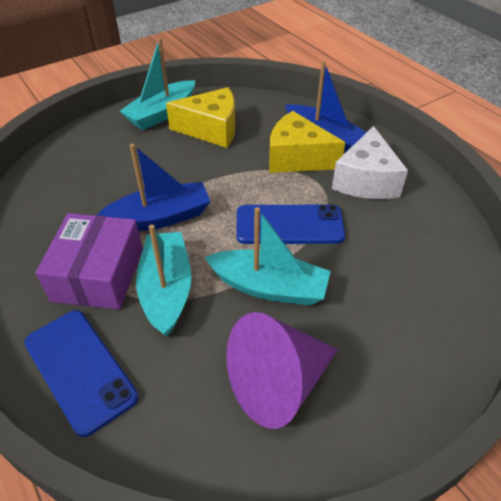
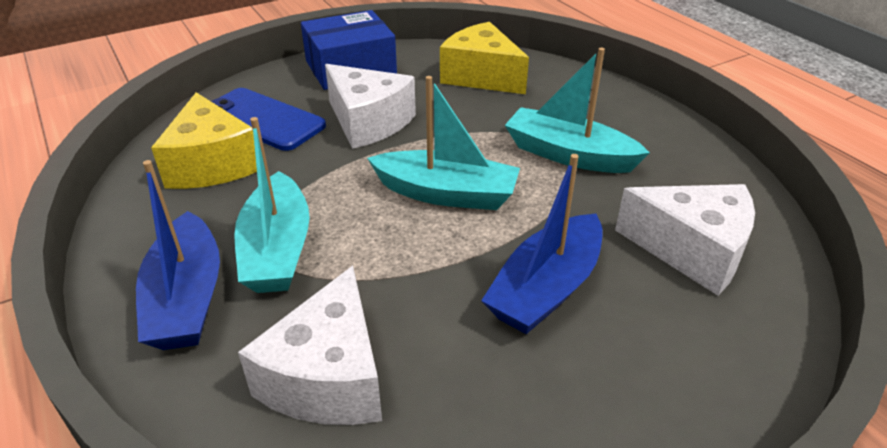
blue box: 0 -> 1
blue phone: 2 -> 1
purple box: 1 -> 0
purple cone: 1 -> 0
white cheese: 1 -> 3

